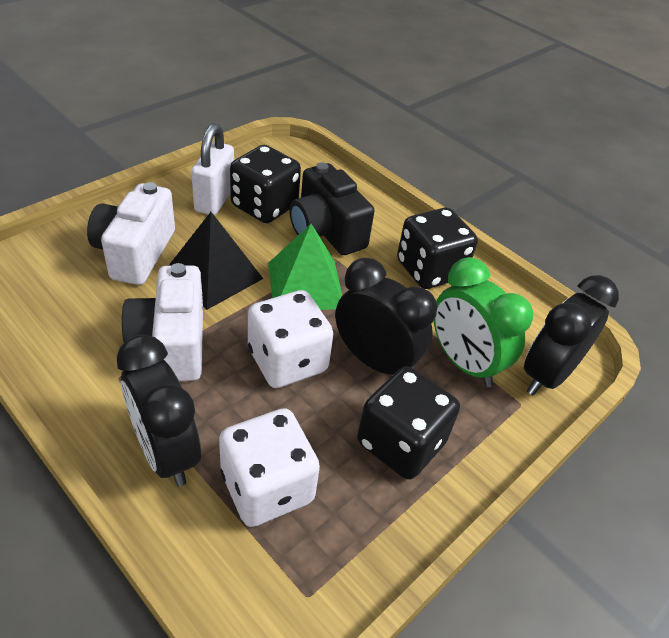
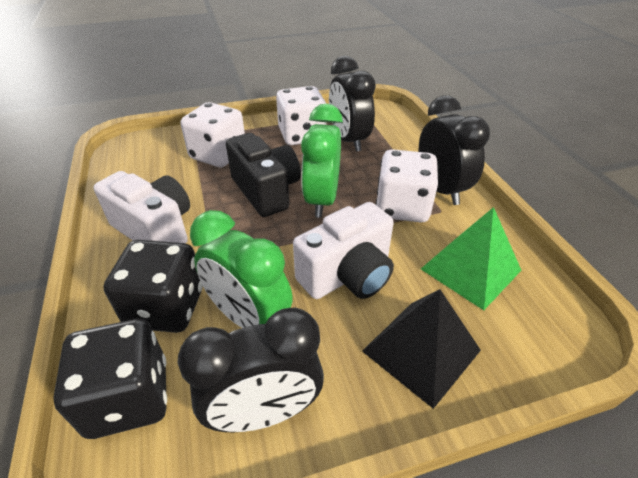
black dice: 3 -> 2
green clock: 1 -> 2
white dice: 2 -> 3
white padlock: 1 -> 0

